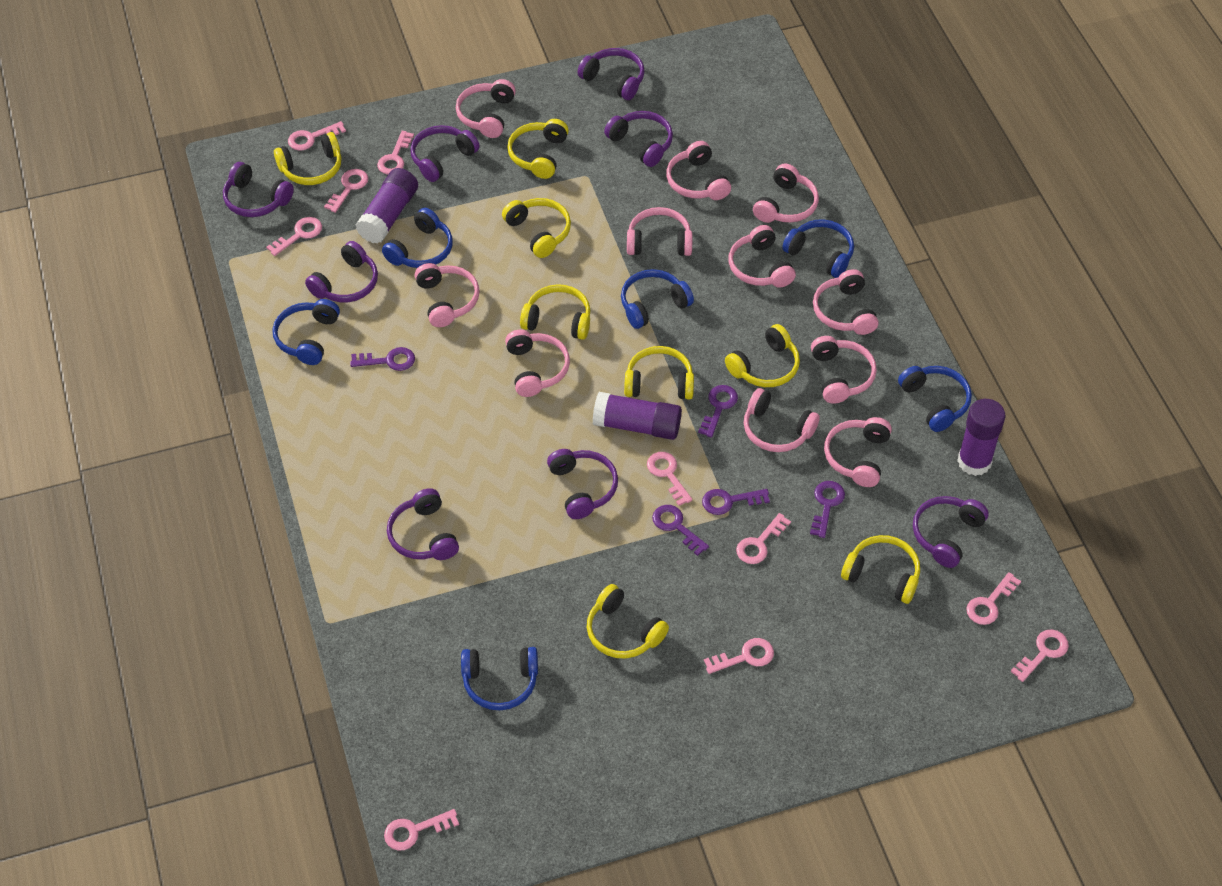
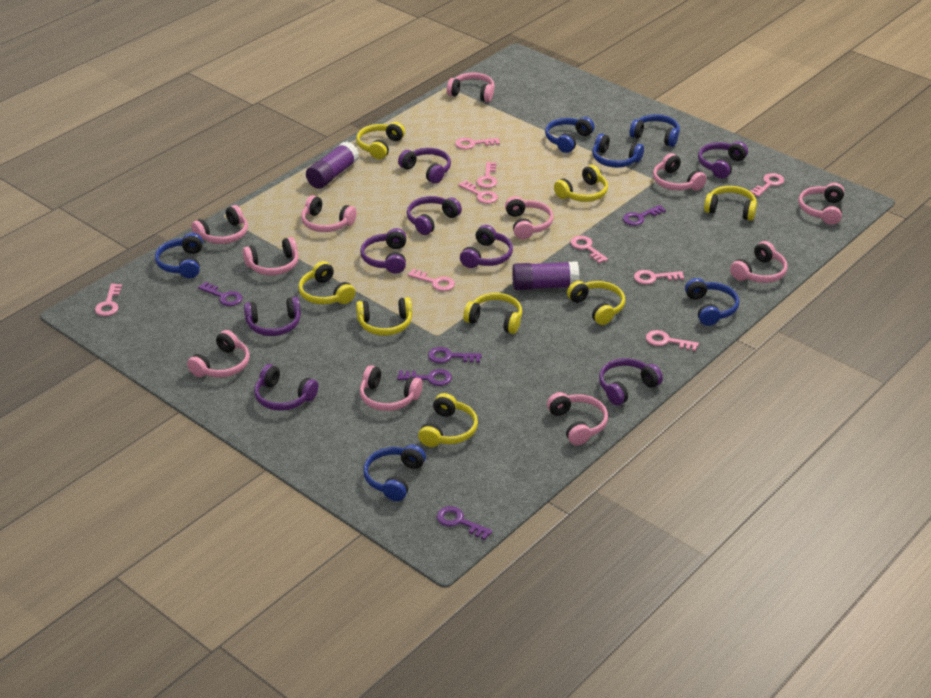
pink key: 10 -> 9
purple glue stick: 3 -> 2

